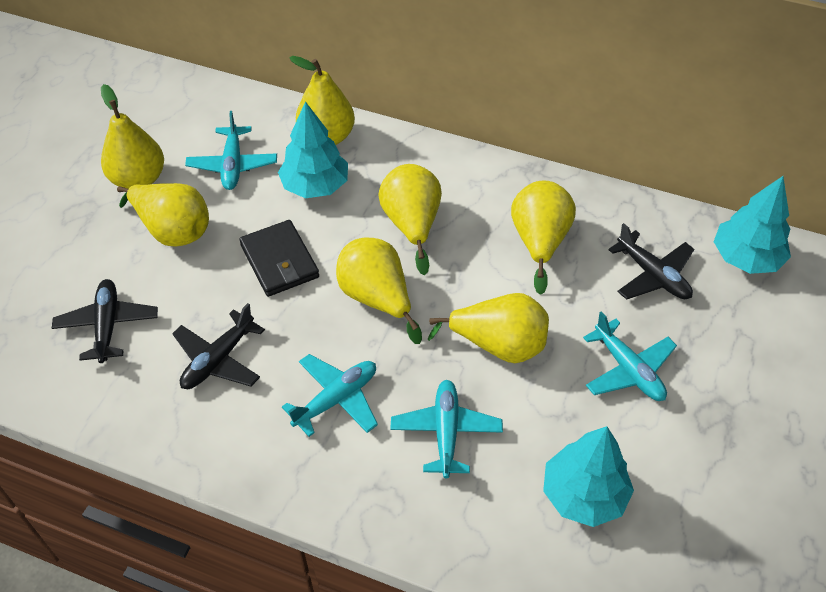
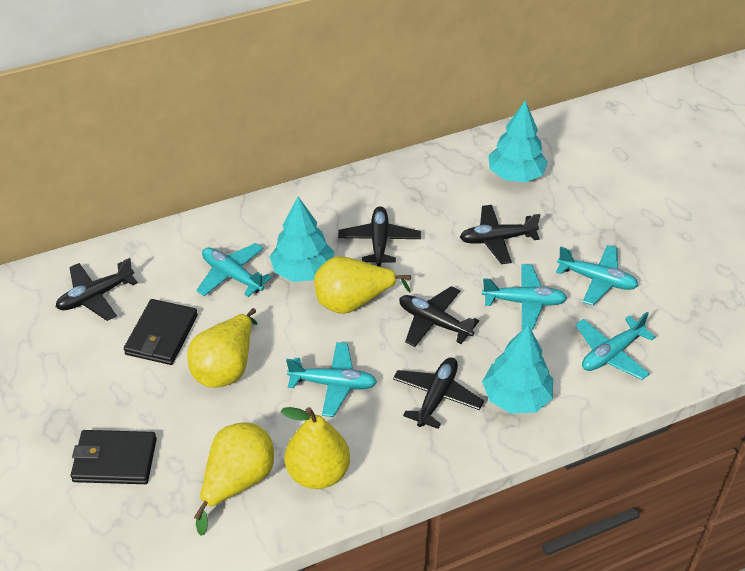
black plane: 3 -> 5
black wallet: 1 -> 2
turquoise plane: 4 -> 5
yellow pear: 7 -> 4

